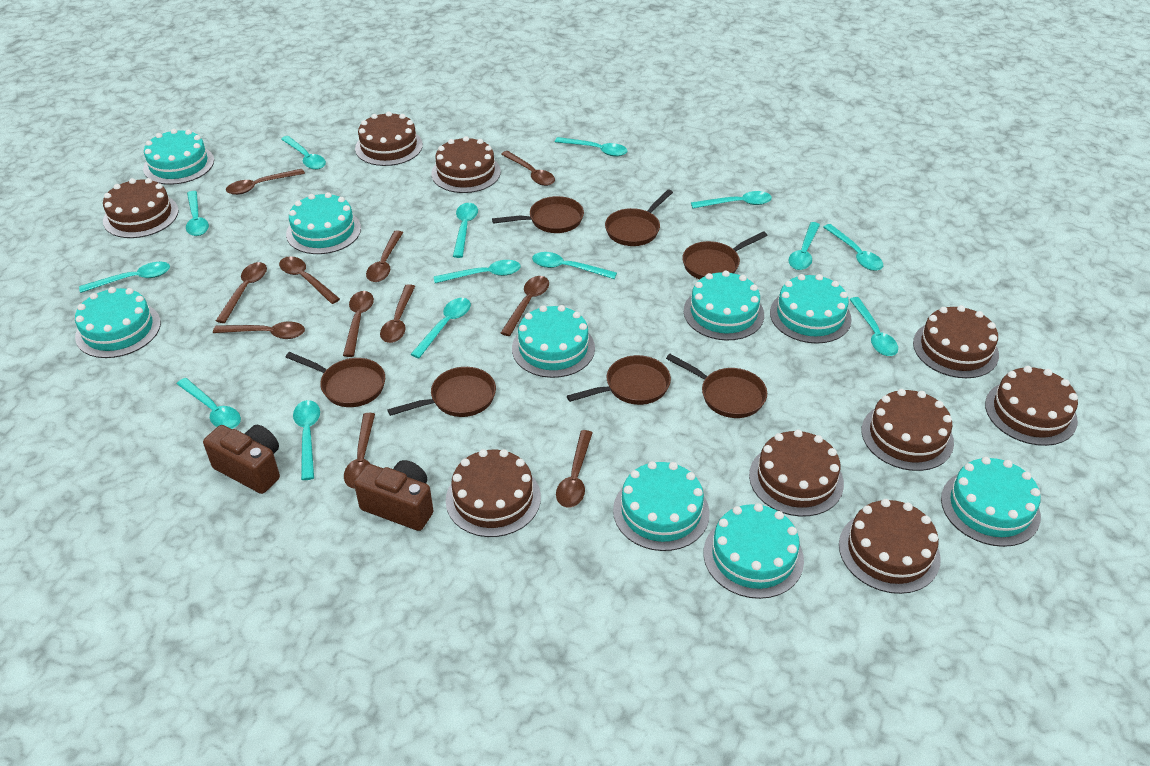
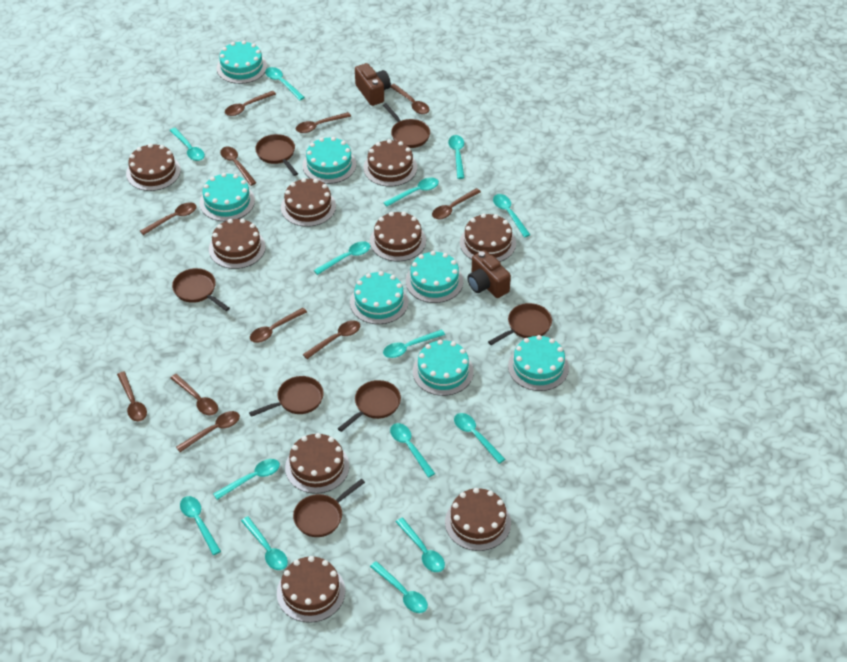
turquoise cake: 9 -> 7

